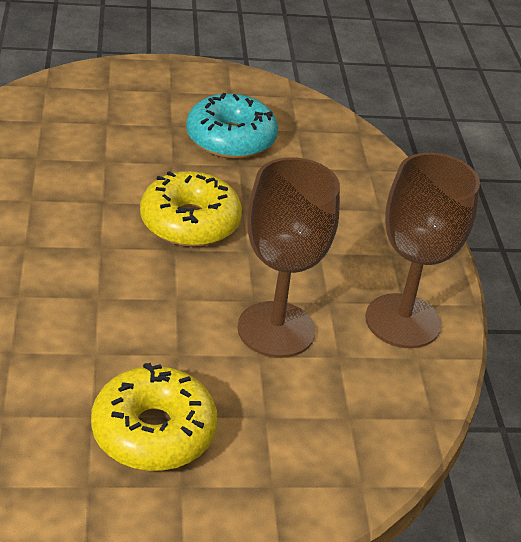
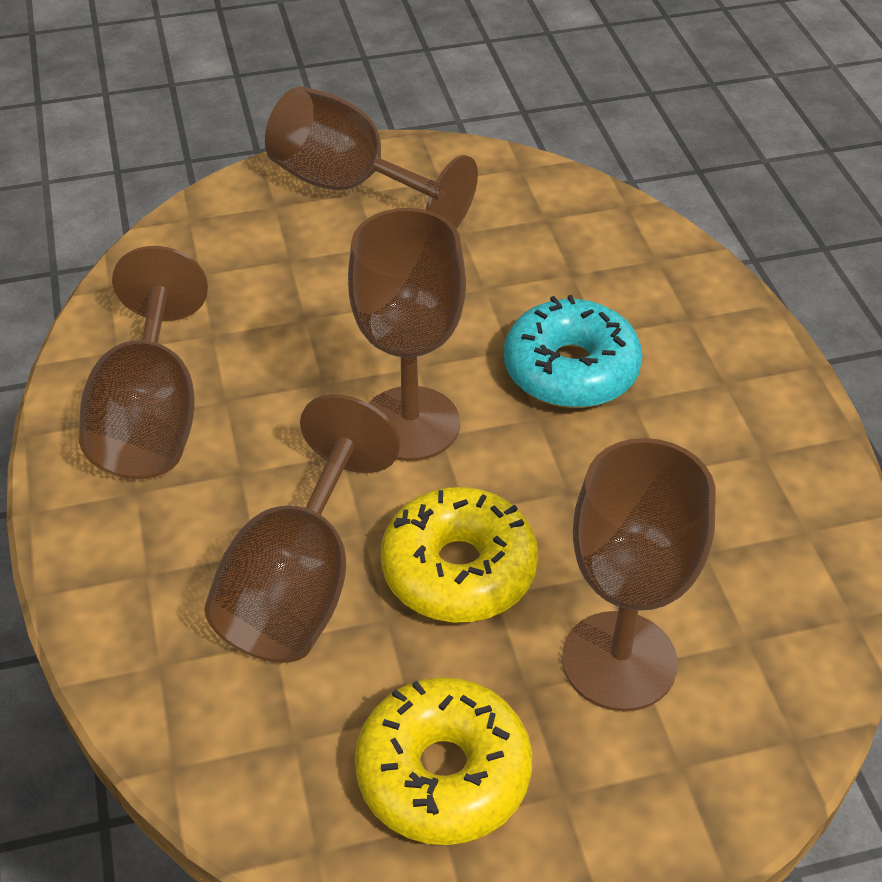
brown goblet: 2 -> 5

